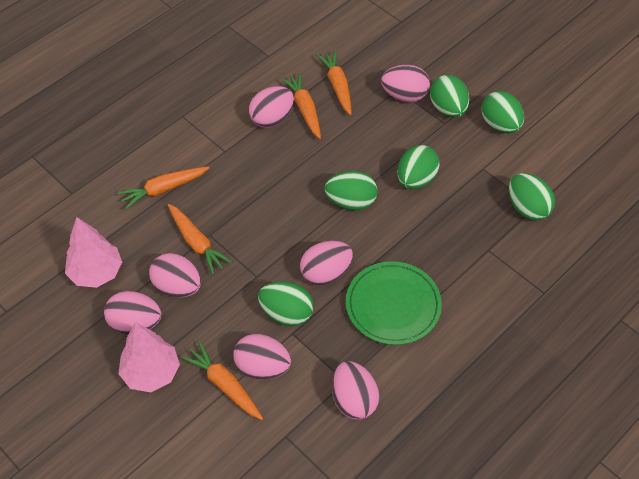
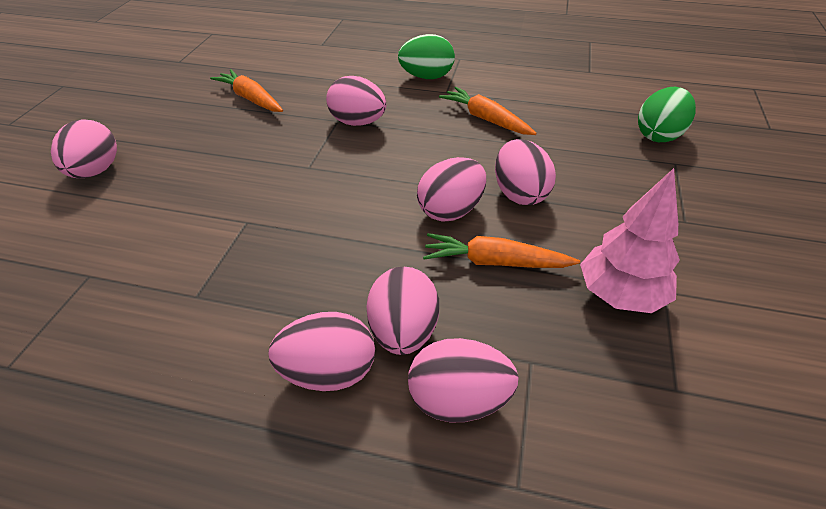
green egg: 6 -> 2
green plate: 1 -> 0
orange carrot: 5 -> 3
pink tree: 2 -> 1

